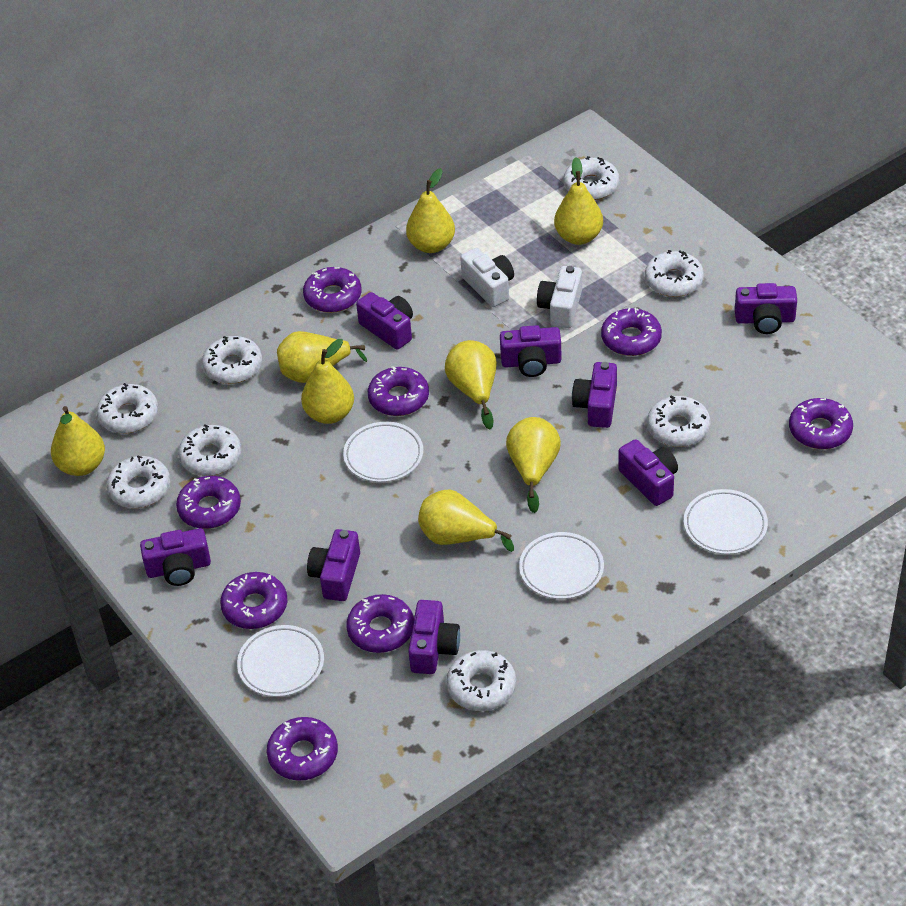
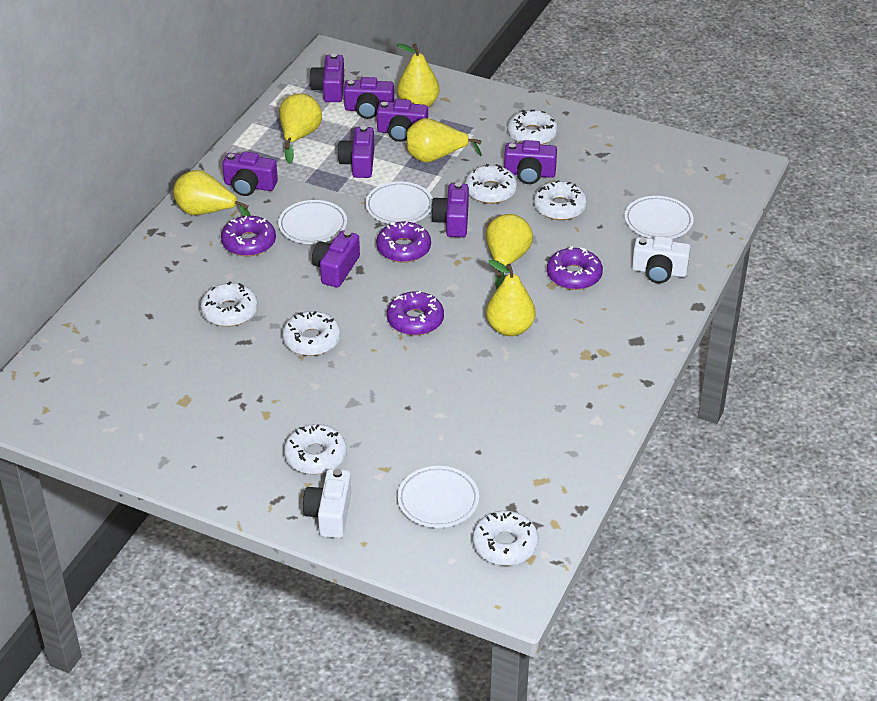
purple donut: 8 -> 4
white donut: 8 -> 7
yellow pear: 8 -> 6

